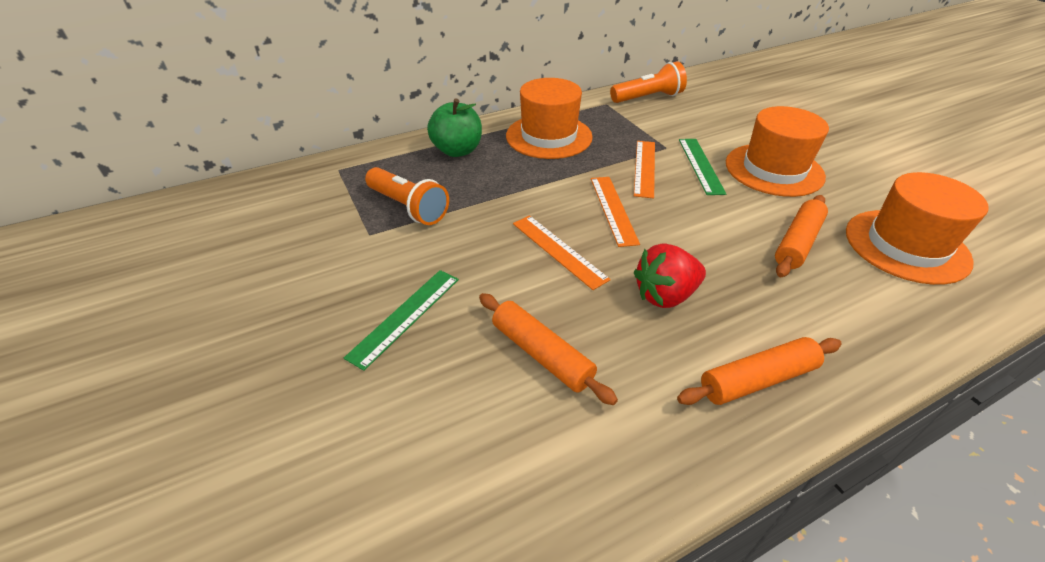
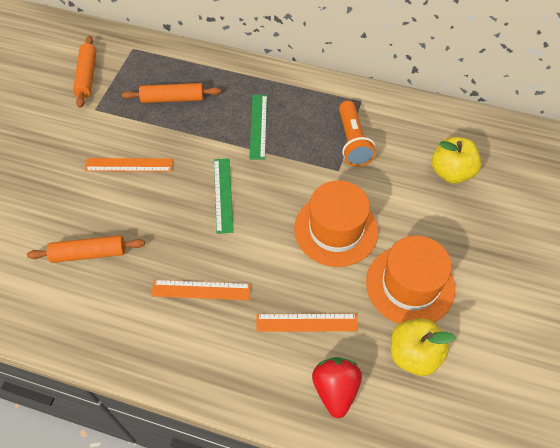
green apple: 1 -> 0
orange flashlight: 2 -> 1
orange hat: 3 -> 2
yellow apple: 0 -> 2

